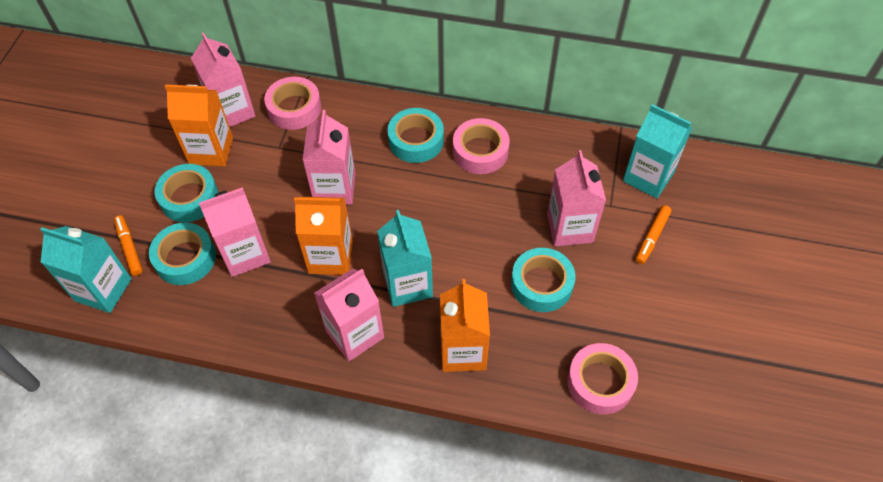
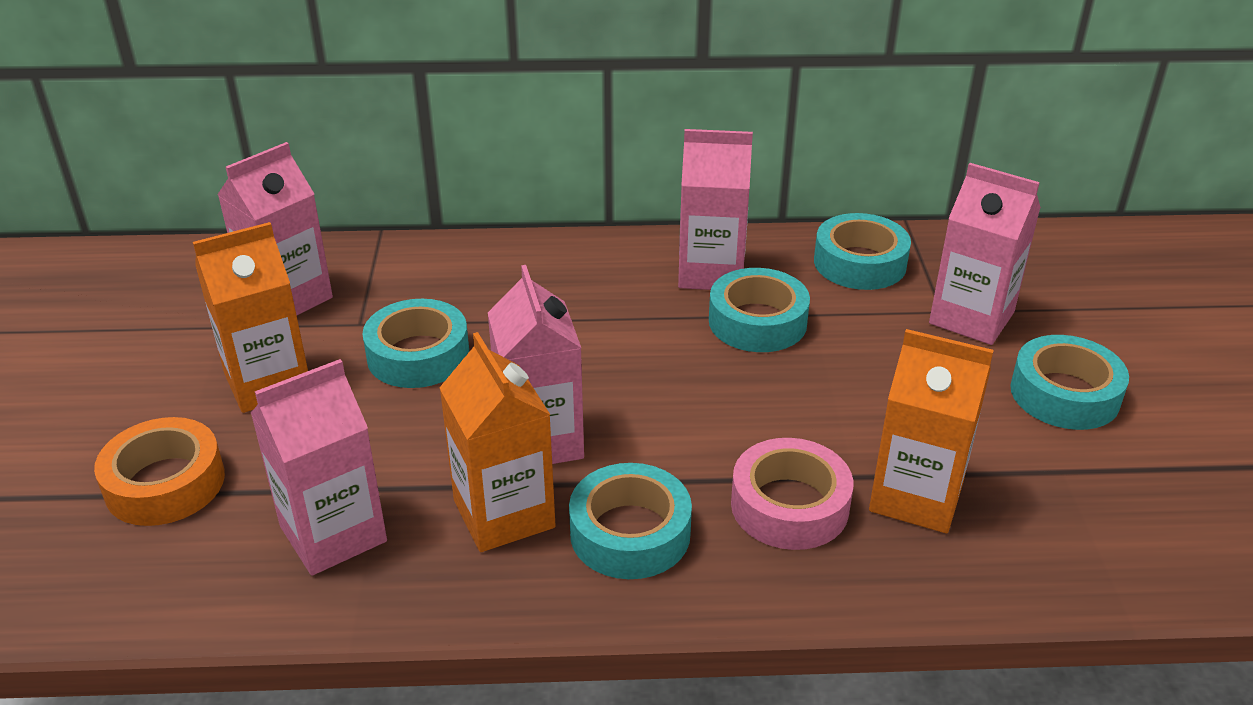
orange marker: 2 -> 0
orange tape: 0 -> 1
pink tape: 3 -> 1
turquoise carton: 3 -> 0
turquoise tape: 4 -> 5

